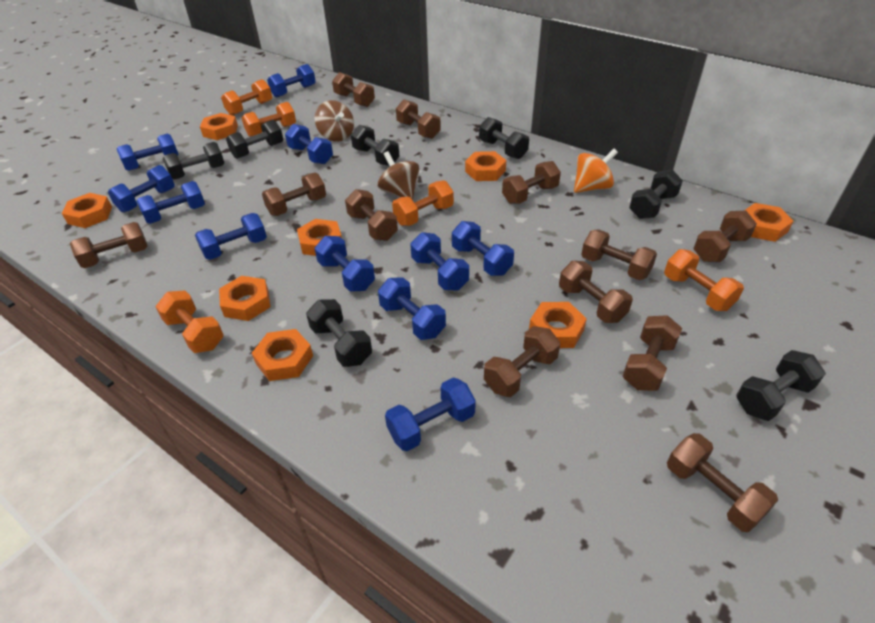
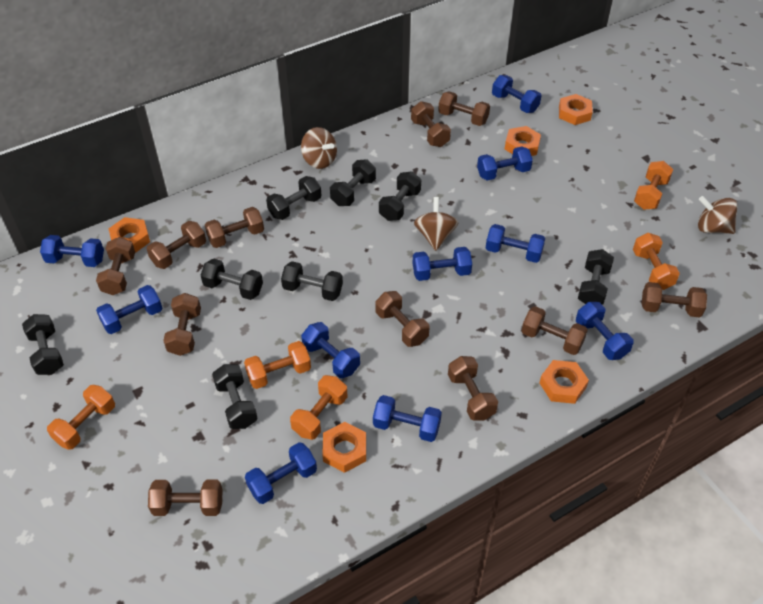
black dumbbell: 7 -> 8
blue dumbbell: 11 -> 10
brown dumbbell: 12 -> 11
brown spinning top: 2 -> 3
orange nut: 8 -> 5
orange spinning top: 1 -> 0

